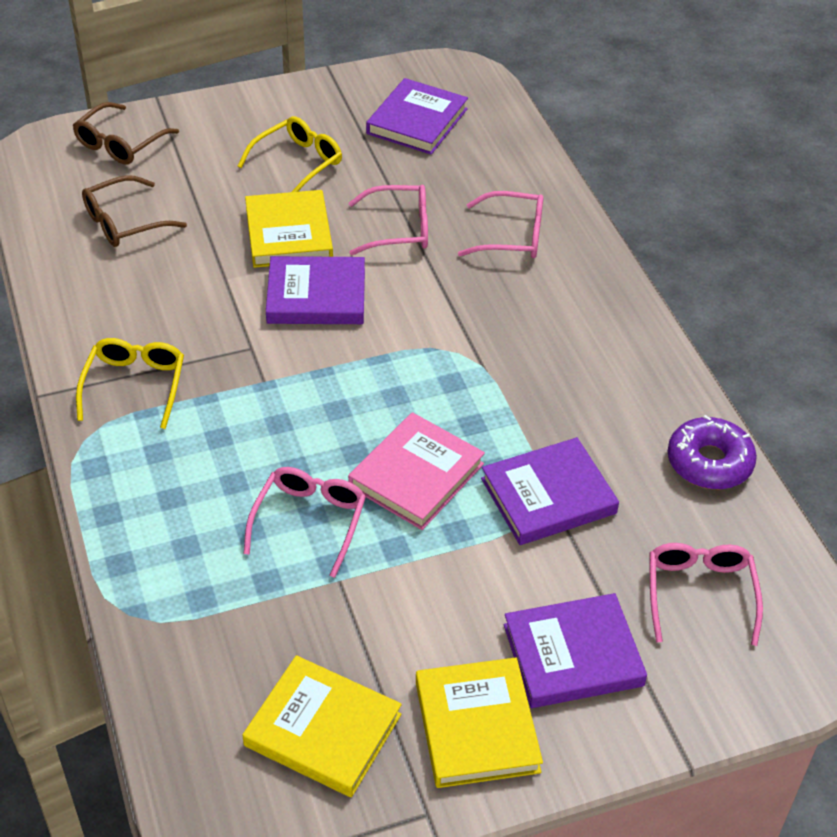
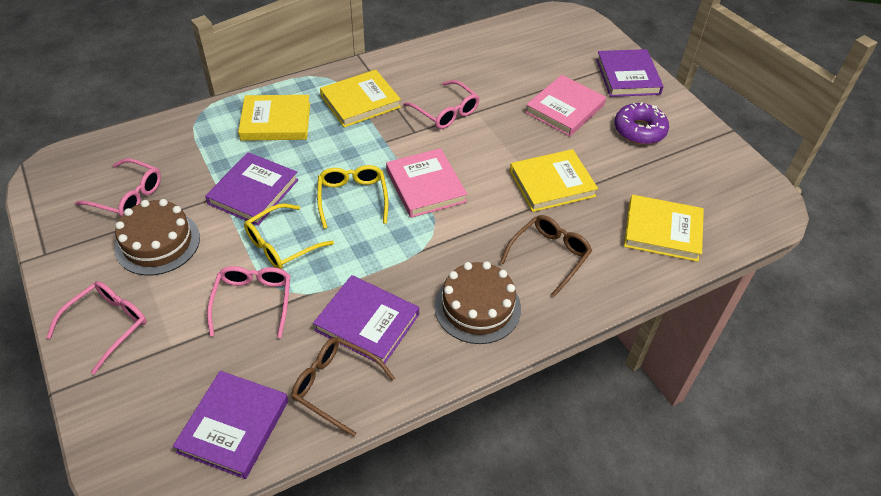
brown cake: 0 -> 2
pink book: 1 -> 2
yellow book: 3 -> 4

